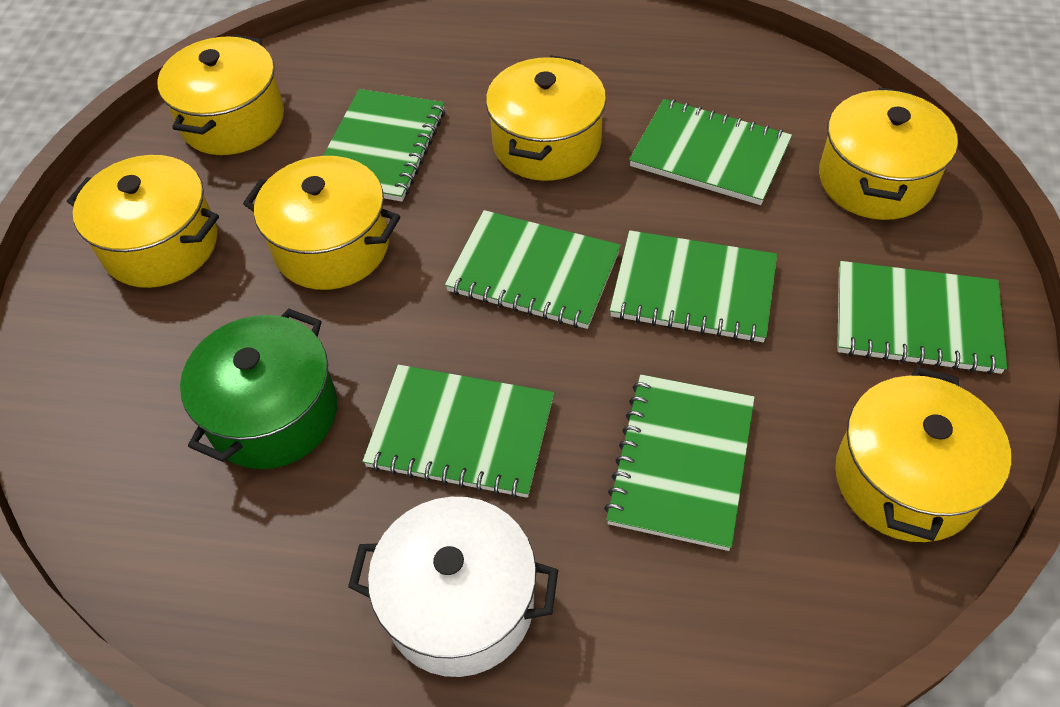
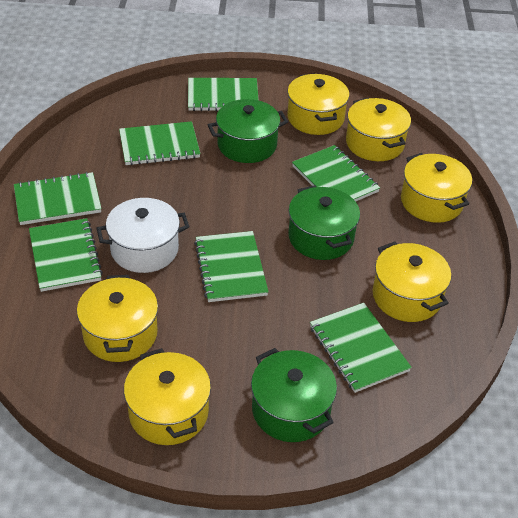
green pot: 1 -> 3

